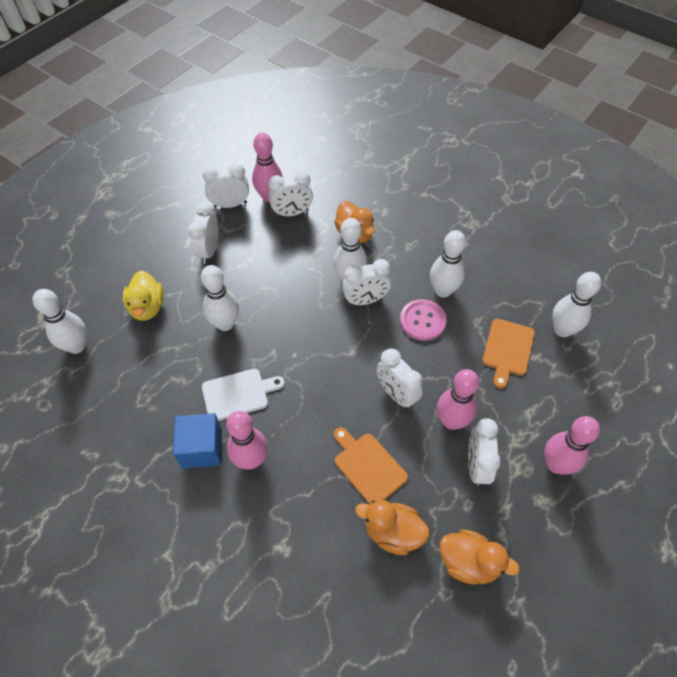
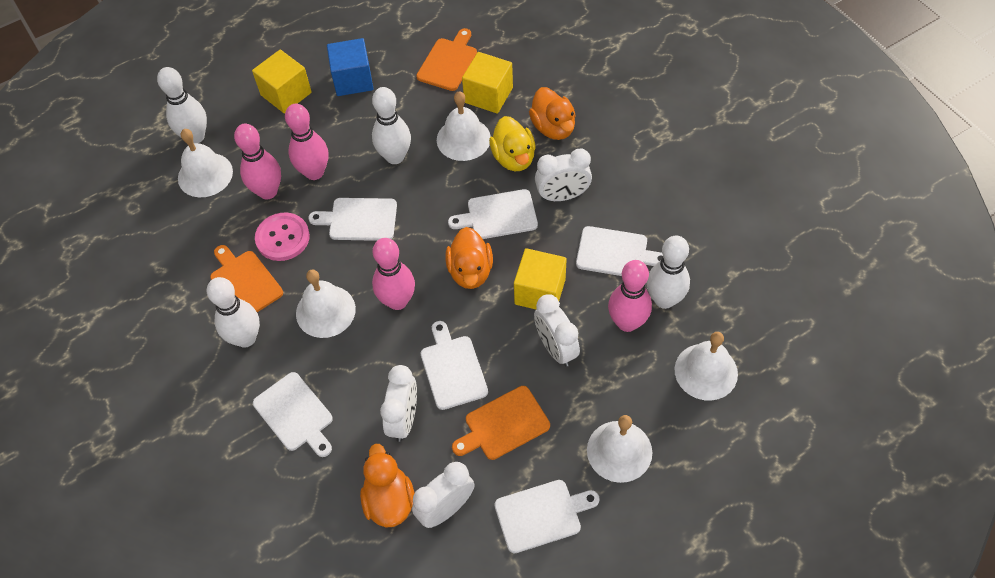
orange cutting board: 2 -> 3
white bell: 0 -> 5
white bowling pin: 5 -> 4
white clock: 6 -> 4
white cutting board: 1 -> 6
yellow cube: 0 -> 3

